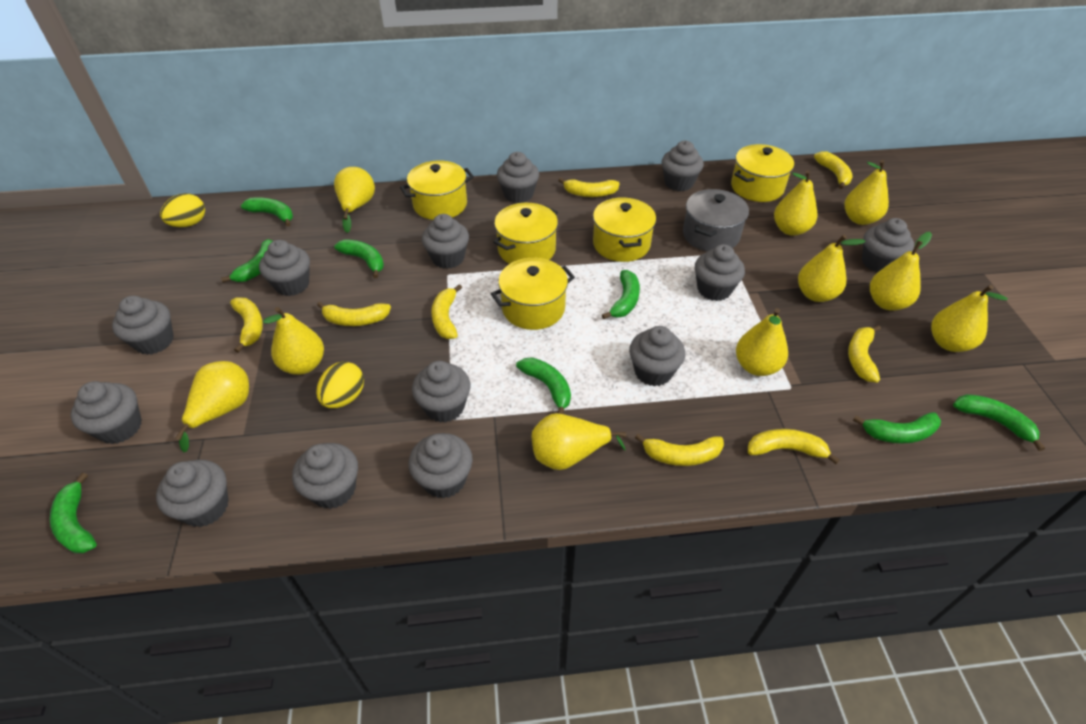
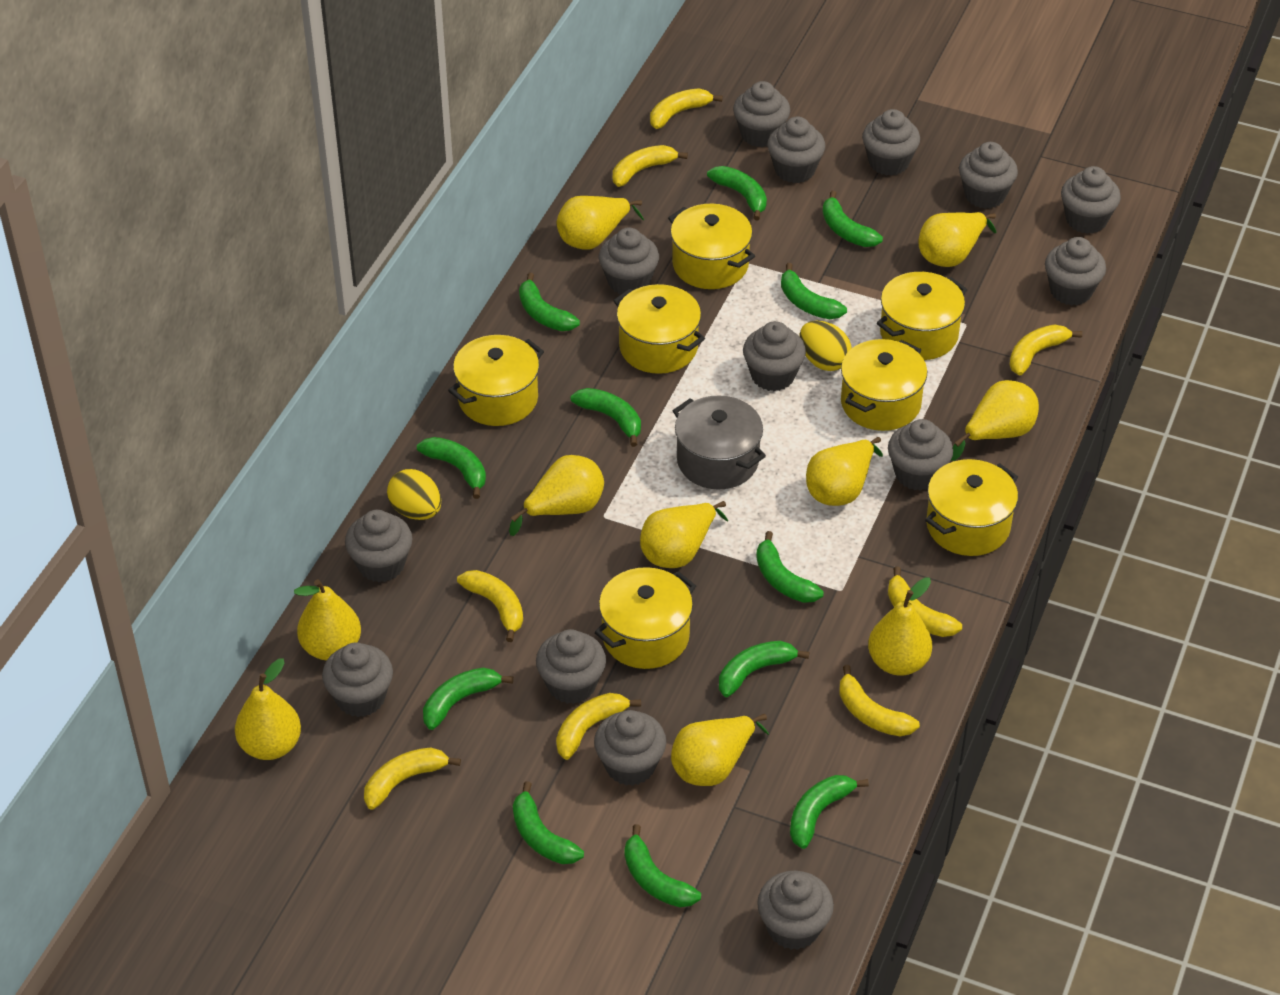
green banana: 8 -> 12
grey cupcake: 13 -> 14
yellow pot: 5 -> 7

